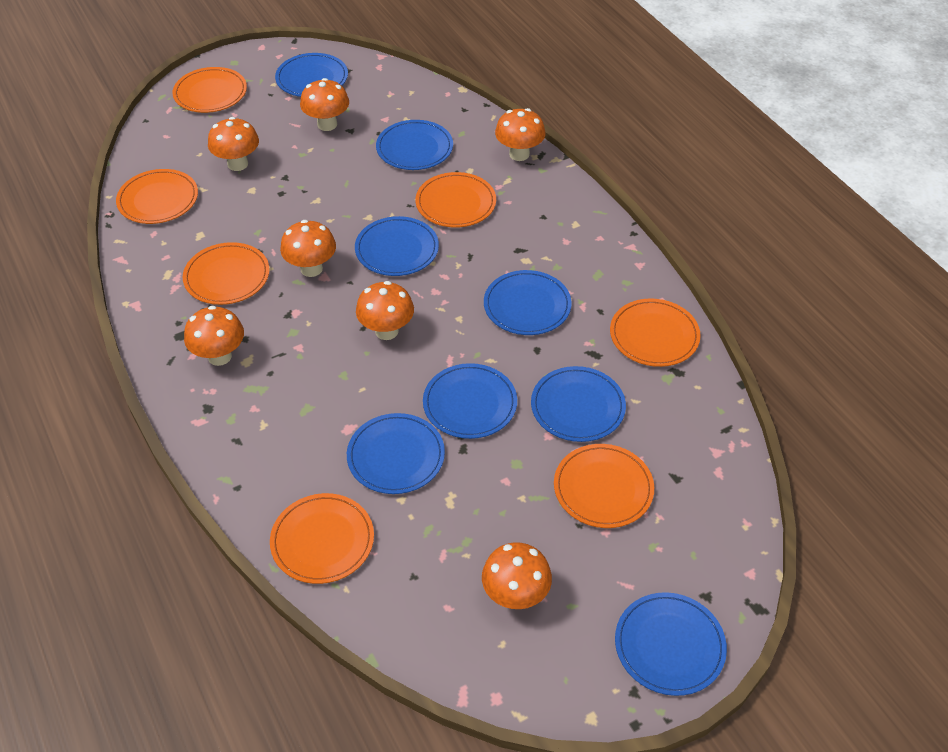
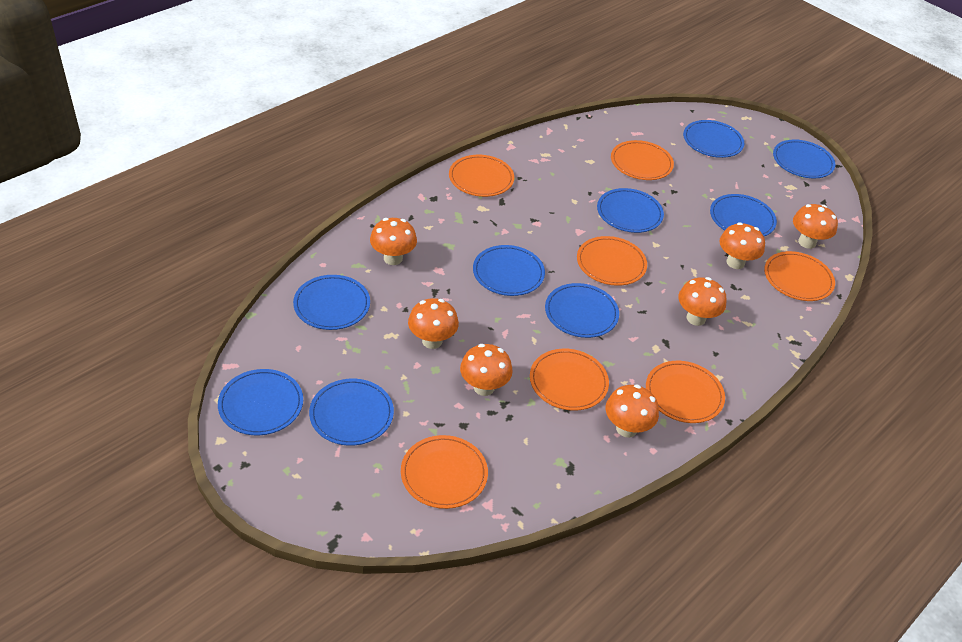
blue plate: 8 -> 9

